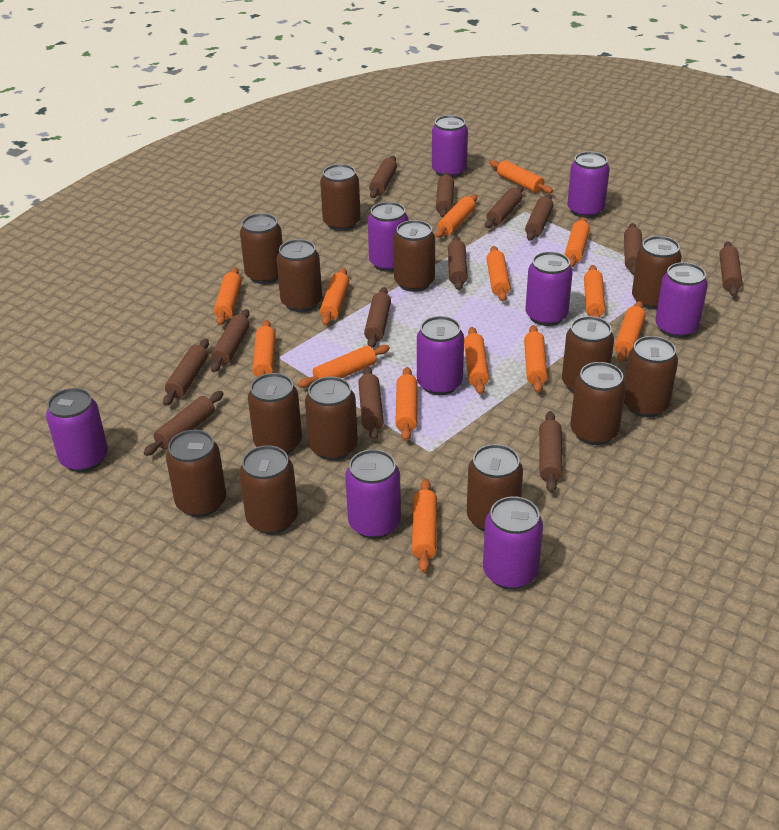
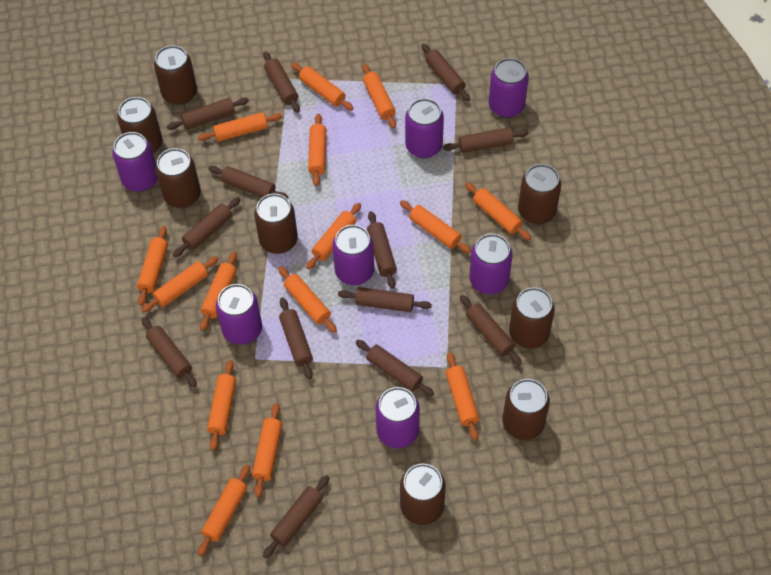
brown can: 13 -> 8
orange rolling pin: 14 -> 15
purple can: 9 -> 7

